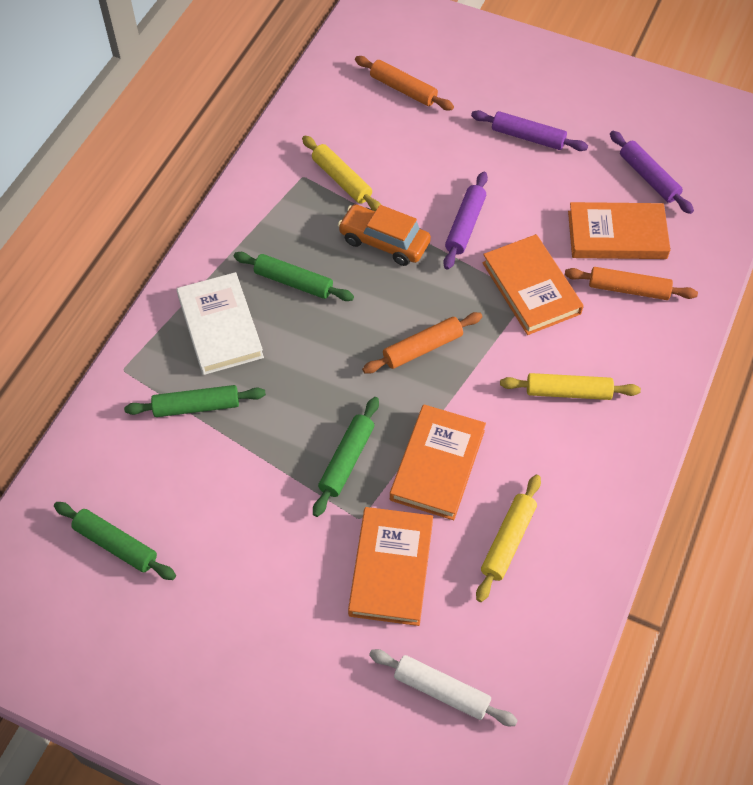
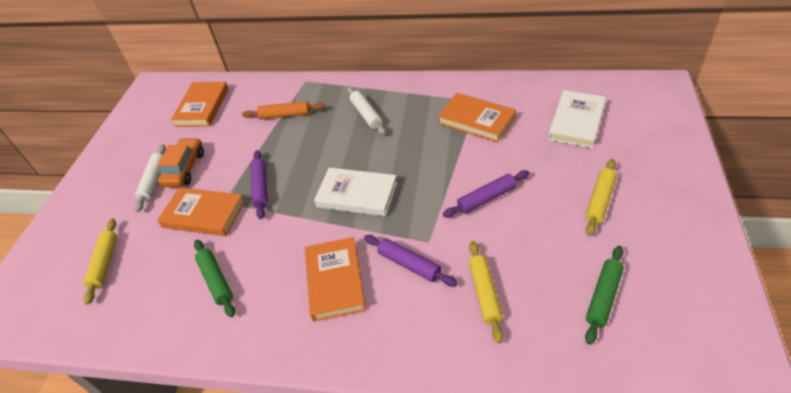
green rolling pin: 4 -> 2
orange rolling pin: 3 -> 1
white book: 1 -> 2
white rolling pin: 1 -> 2

